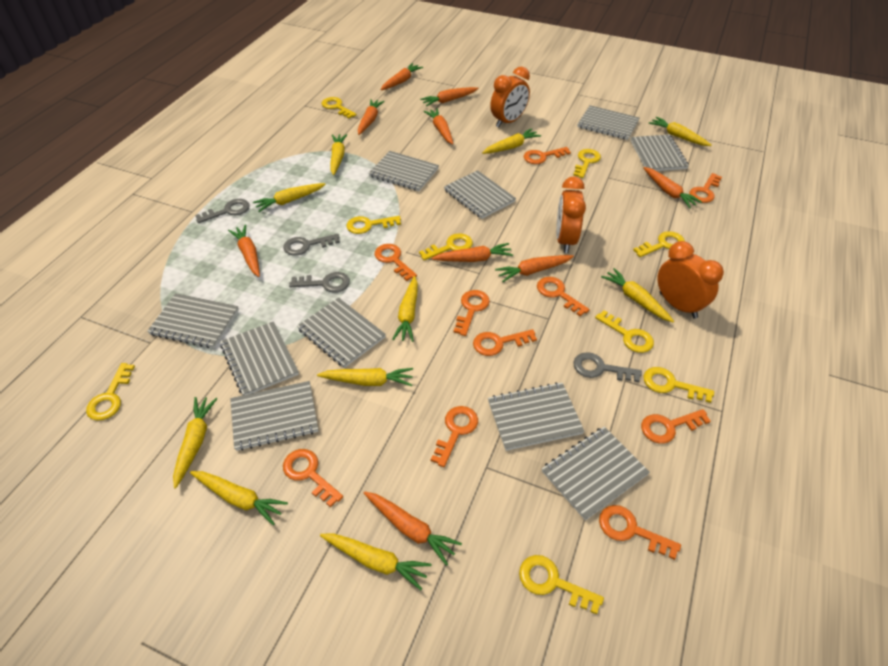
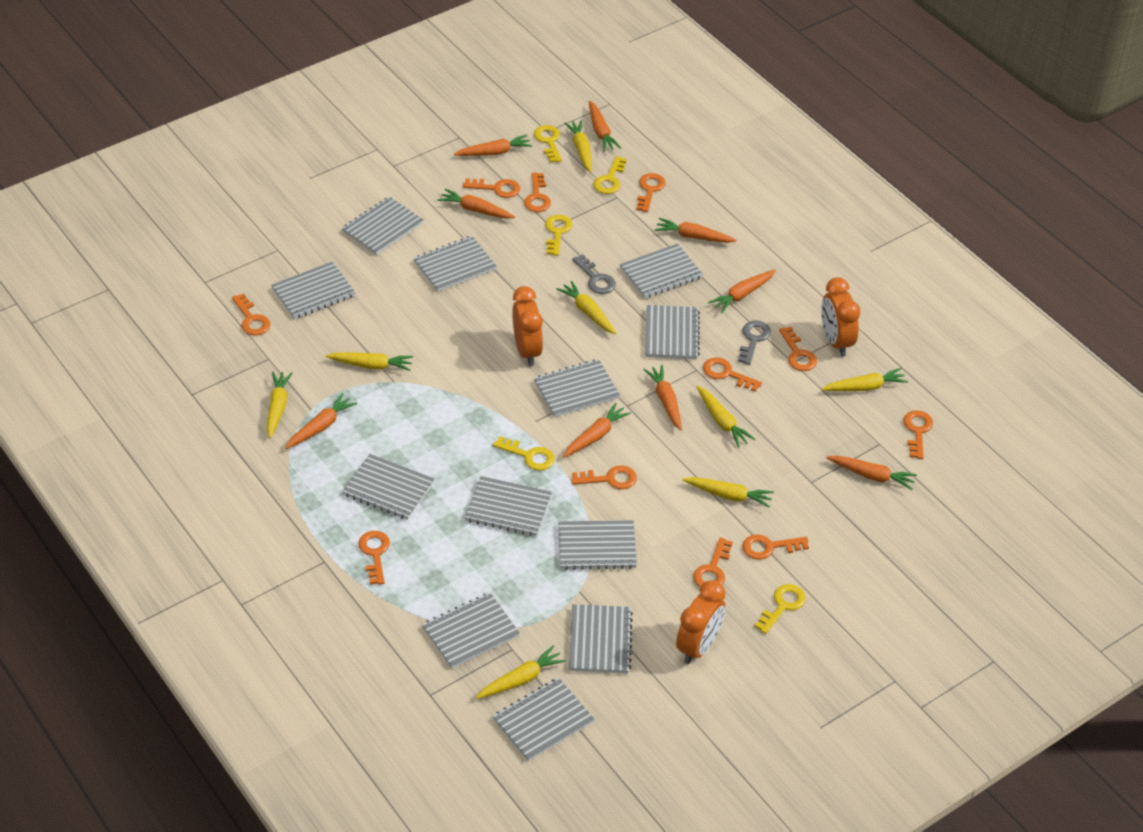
grey key: 4 -> 2
grey notebook: 10 -> 12
orange key: 10 -> 11
yellow carrot: 10 -> 8
yellow key: 9 -> 5

